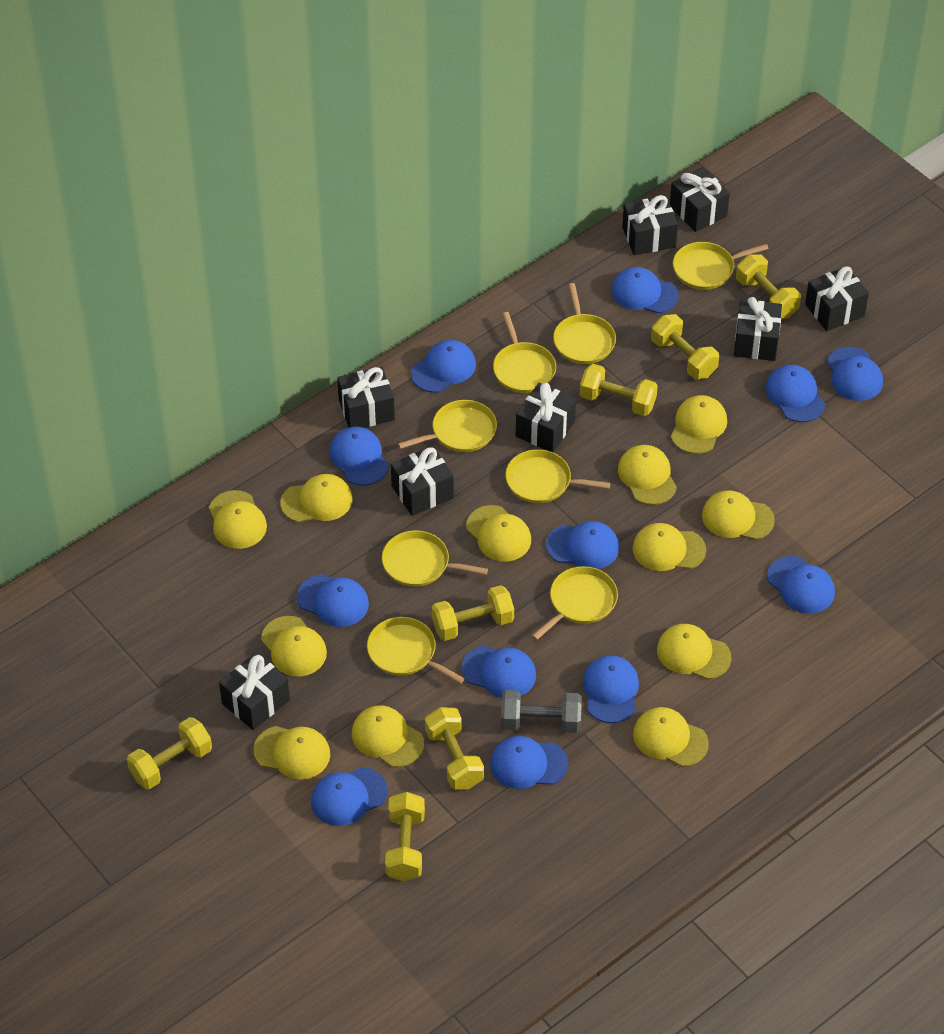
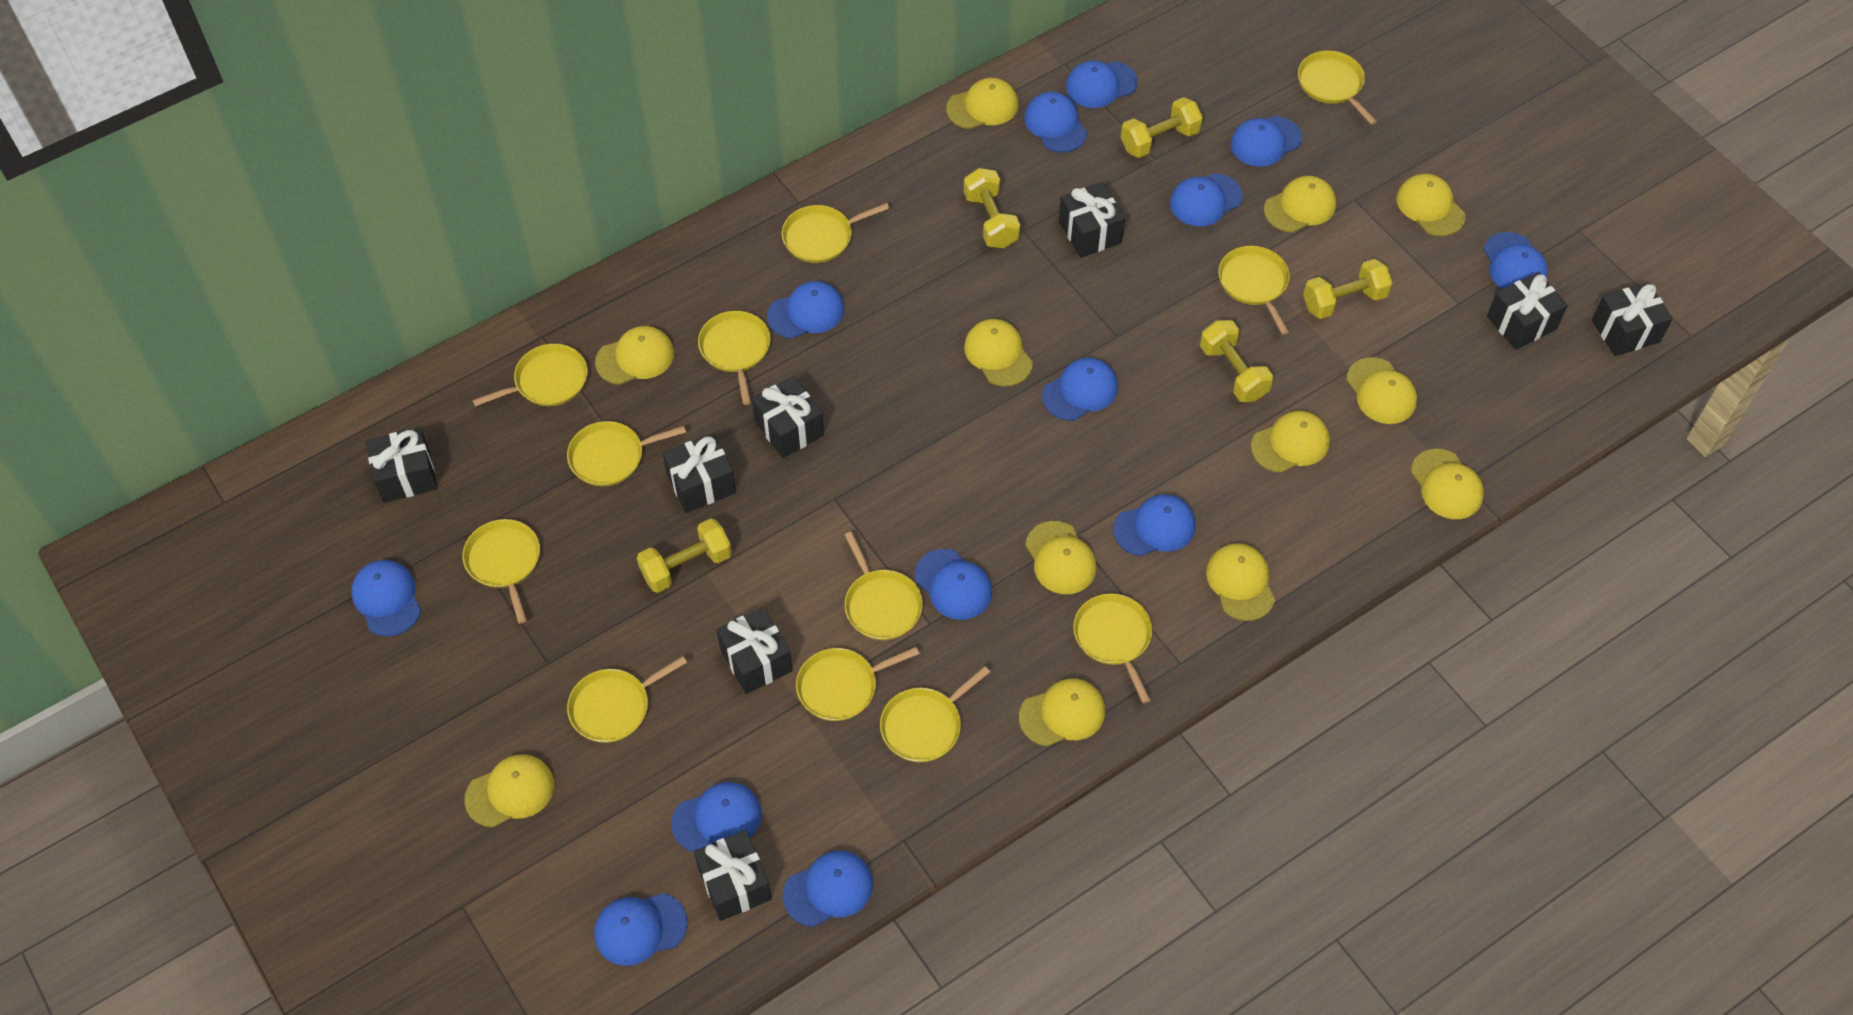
blue cap: 12 -> 13
grey dumbbell: 1 -> 0
yellow dumbbell: 7 -> 5
yellow pan: 8 -> 12

